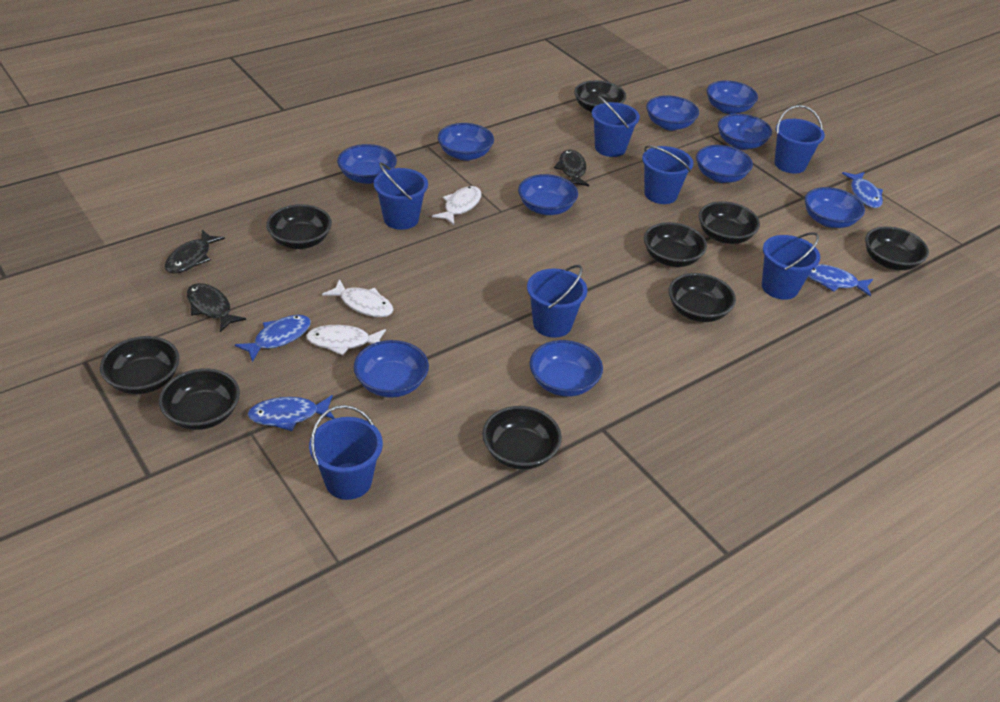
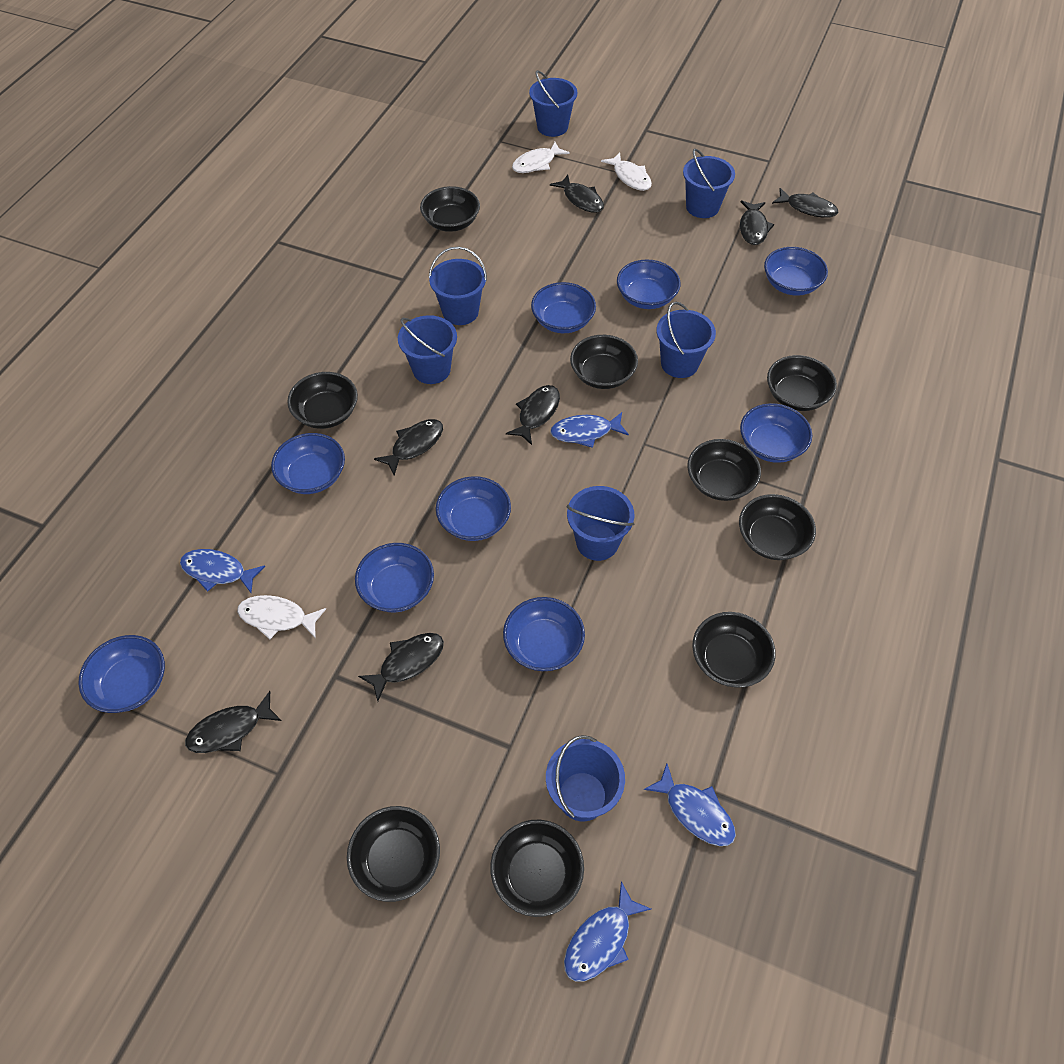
black fish: 3 -> 7
blue bowl: 10 -> 9

